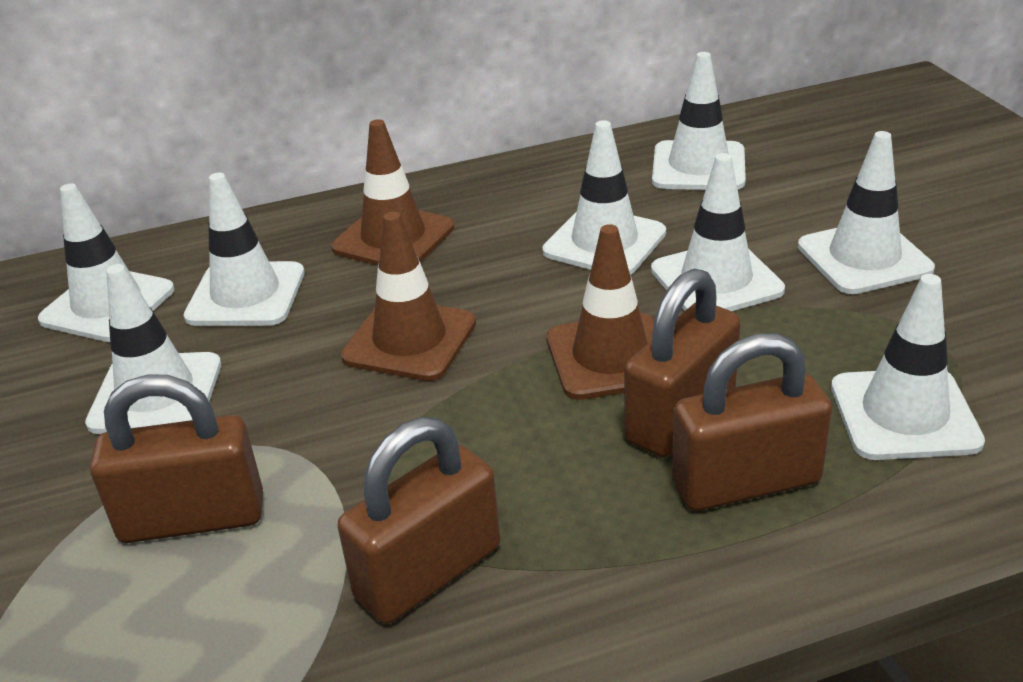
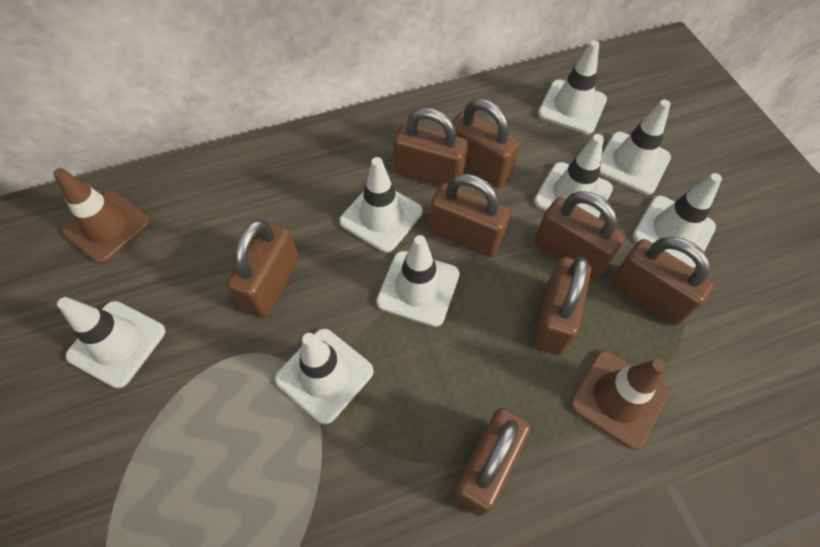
brown padlock: 4 -> 8
brown traffic cone: 3 -> 2

